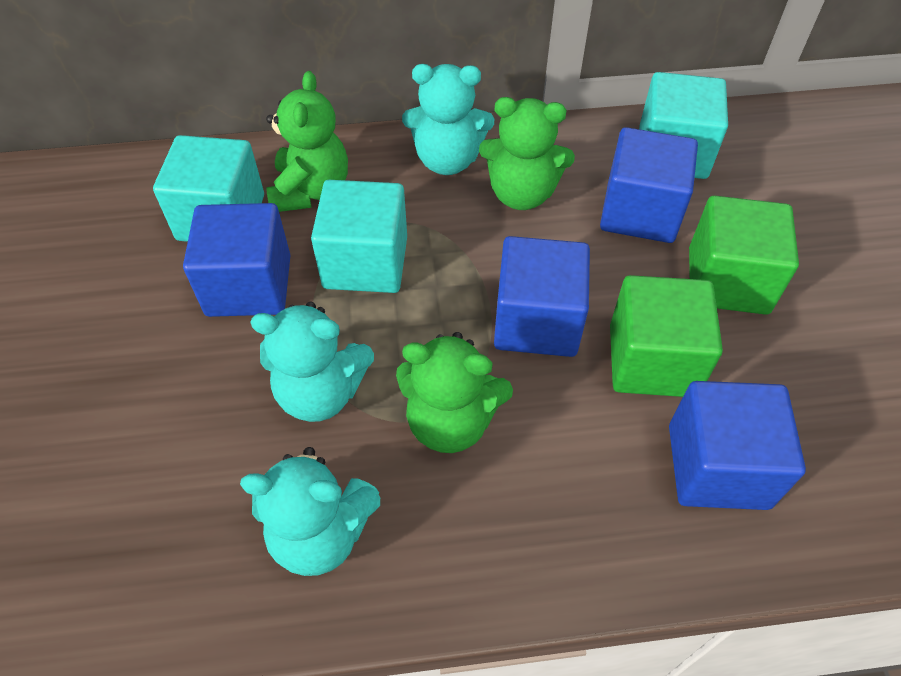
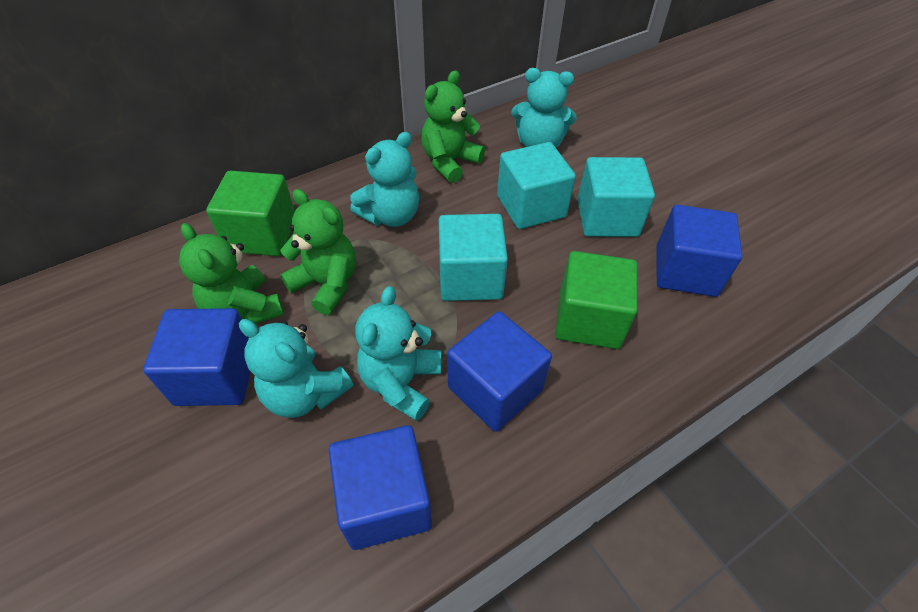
turquoise teddy bear: 3 -> 4

